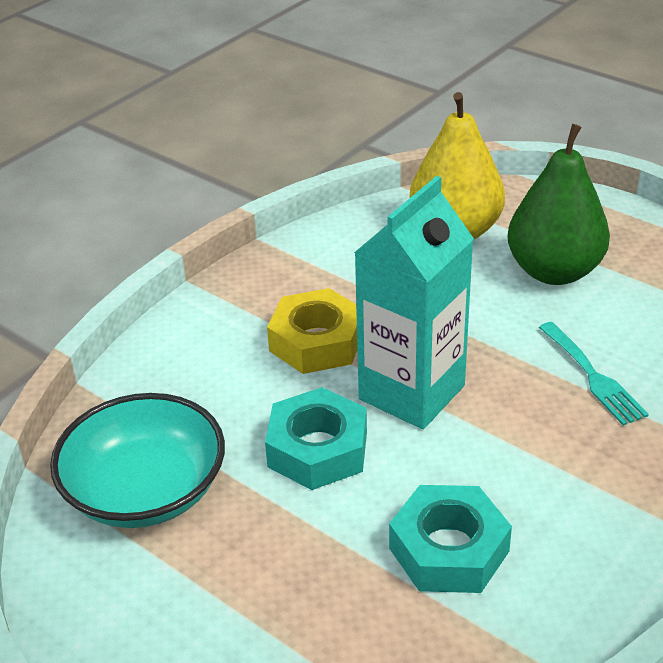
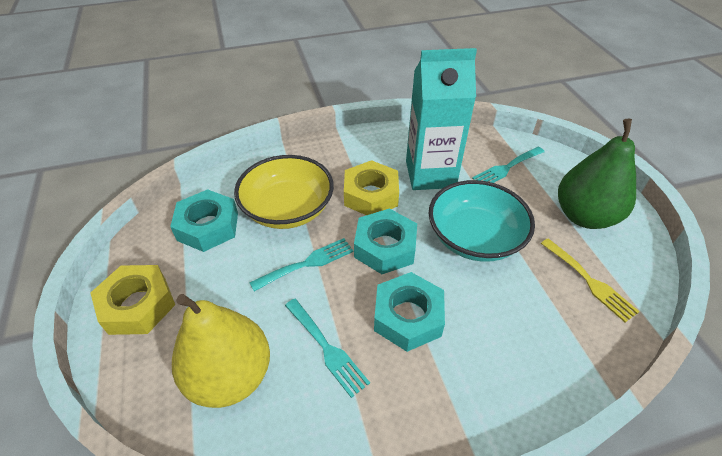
turquoise fork: 1 -> 3
turquoise nut: 2 -> 3
yellow bowl: 0 -> 1
yellow fork: 0 -> 1
yellow nut: 1 -> 2

